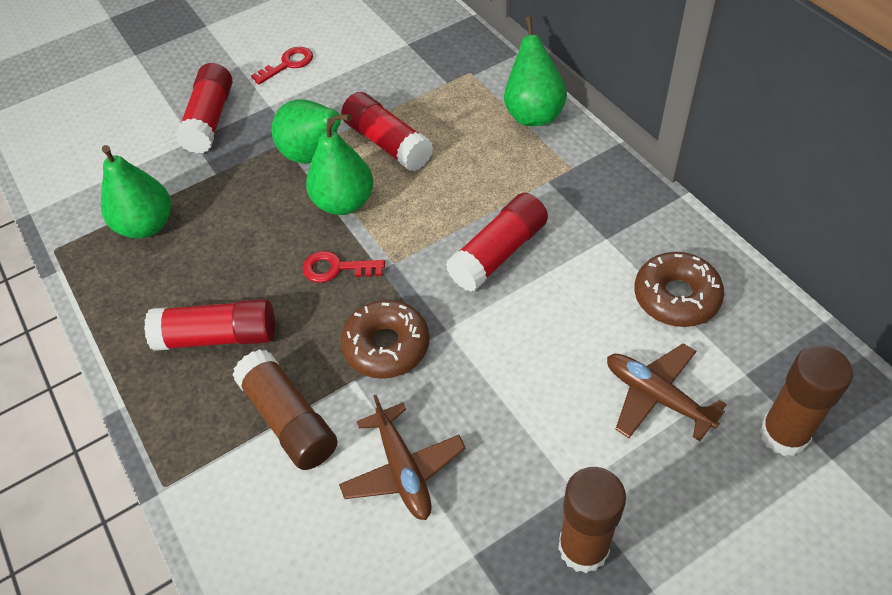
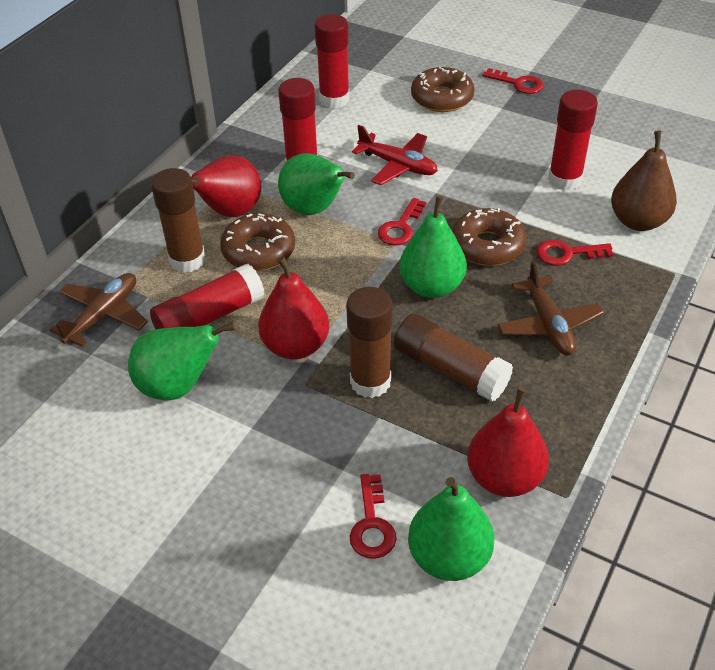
brown donut: 2 -> 3
brown pear: 0 -> 1
red key: 2 -> 4
red pear: 0 -> 3
red plane: 0 -> 1

